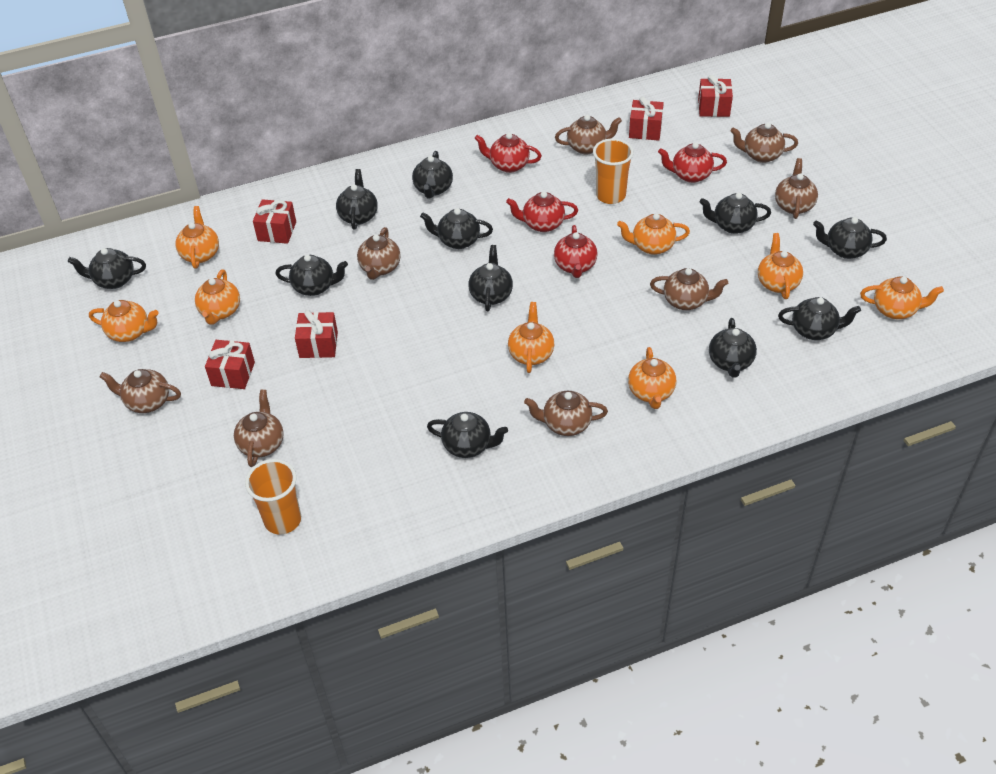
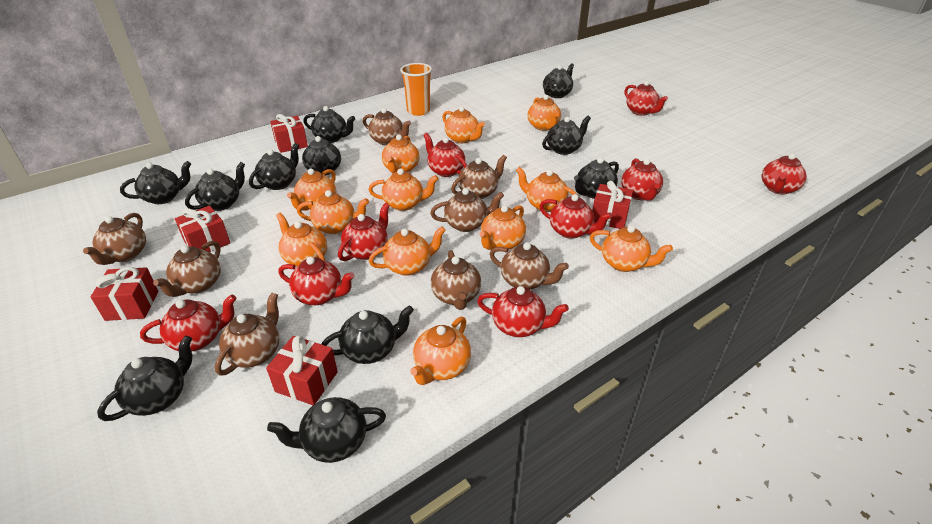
orange cup: 2 -> 1
orange teapot: 8 -> 12
red teapot: 4 -> 9

